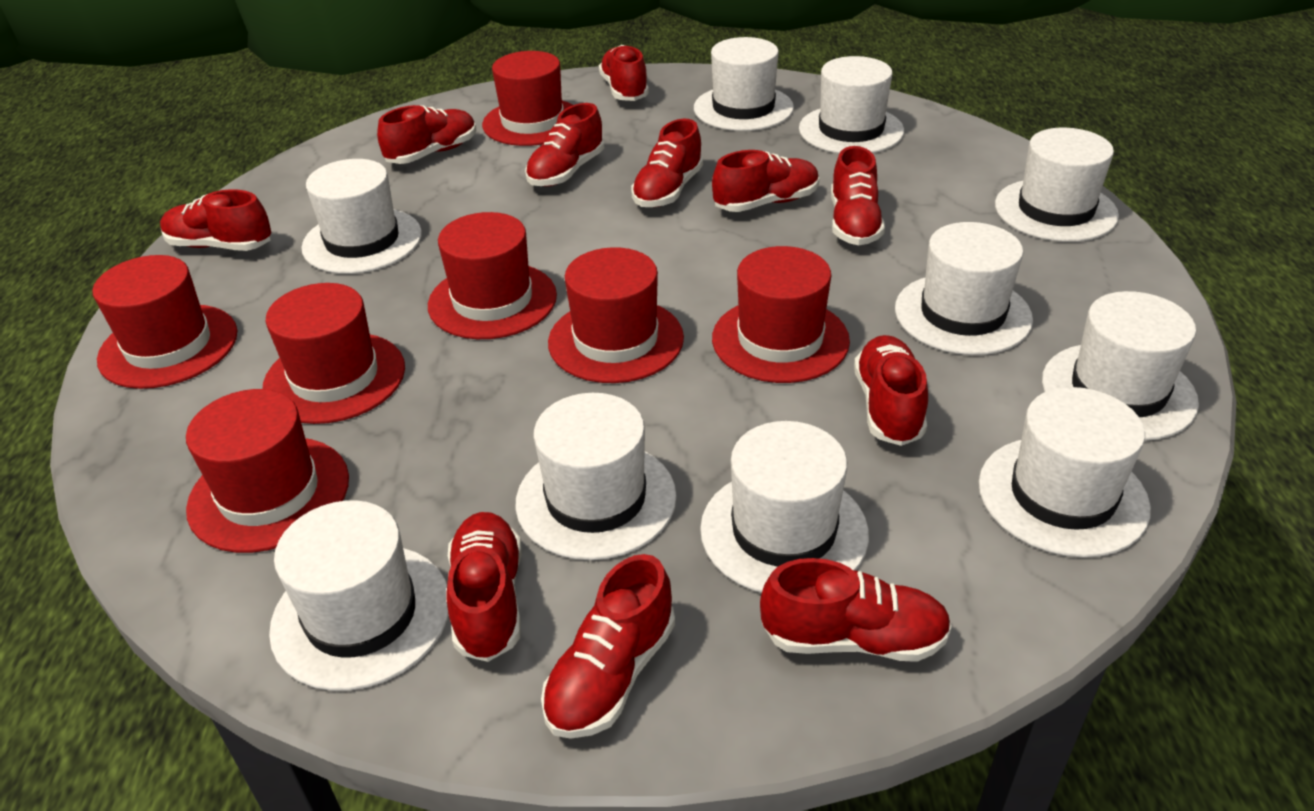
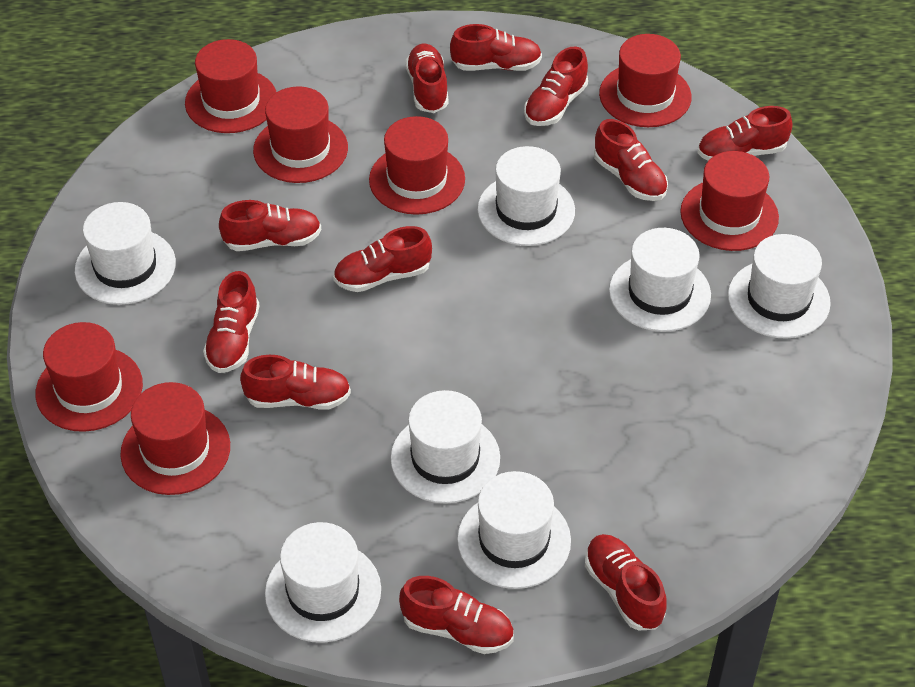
white hat: 10 -> 7

